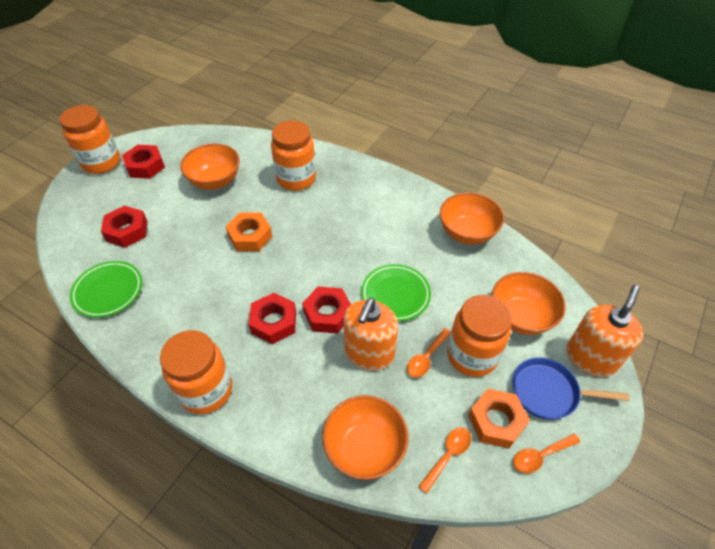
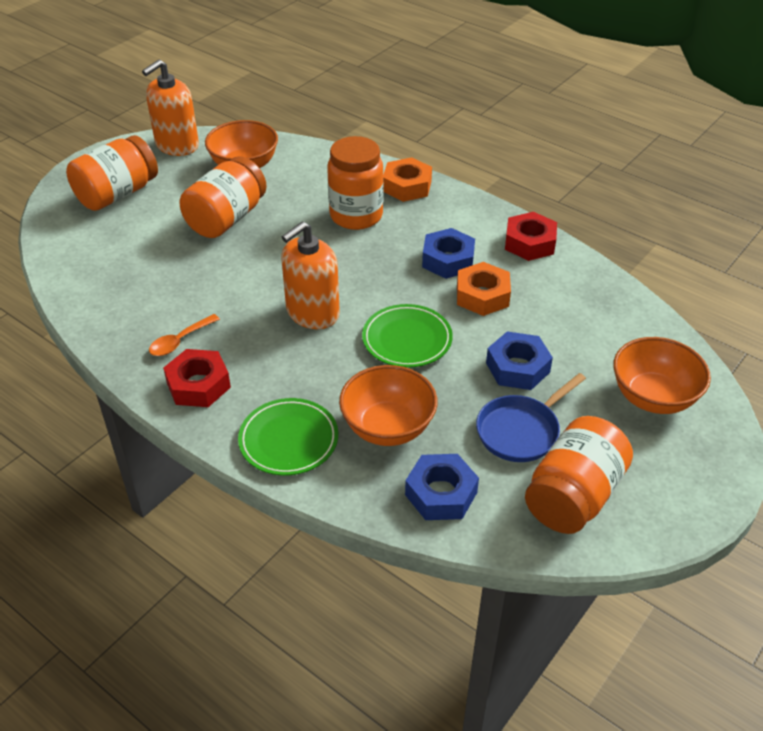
blue nut: 0 -> 3
orange bowl: 4 -> 3
orange spoon: 3 -> 1
red nut: 4 -> 2

